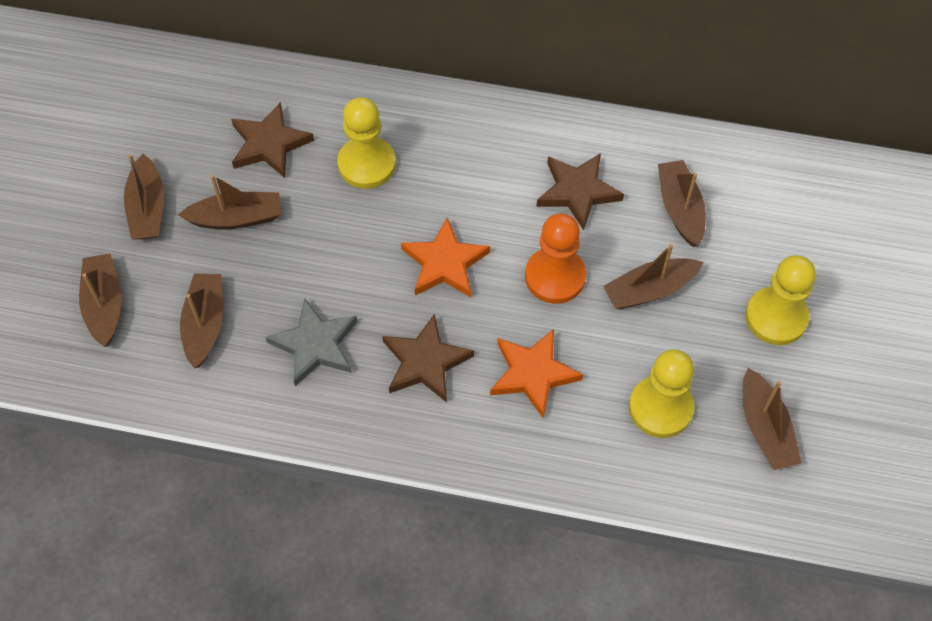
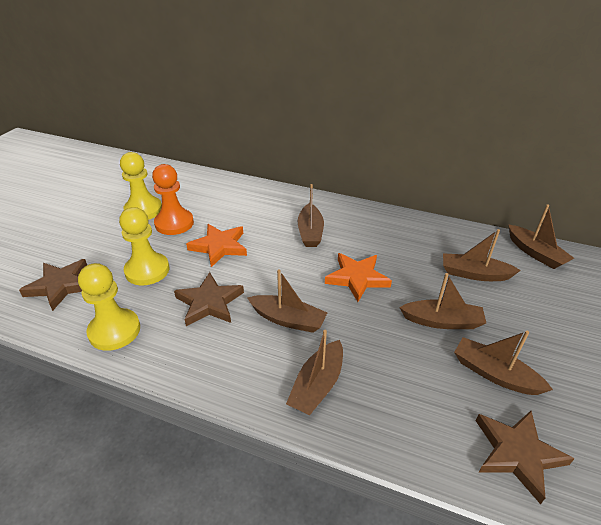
grey star: 1 -> 0

